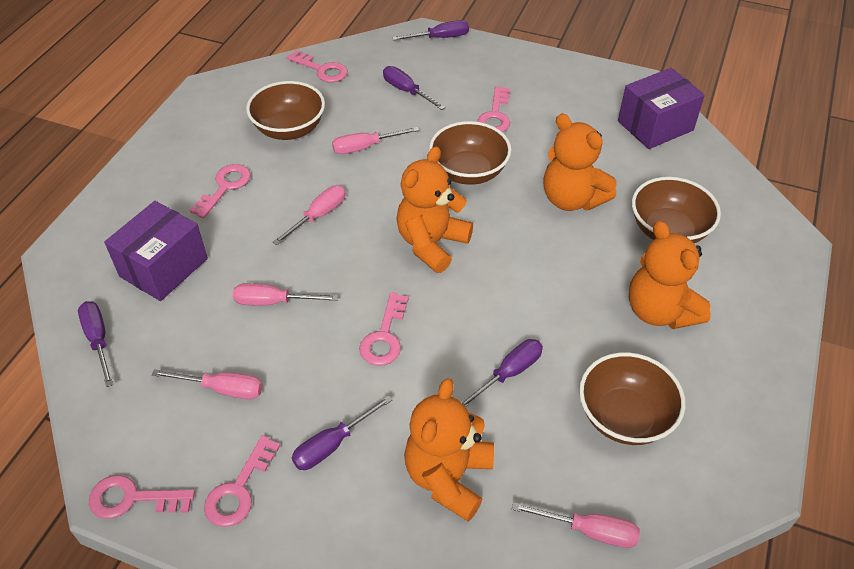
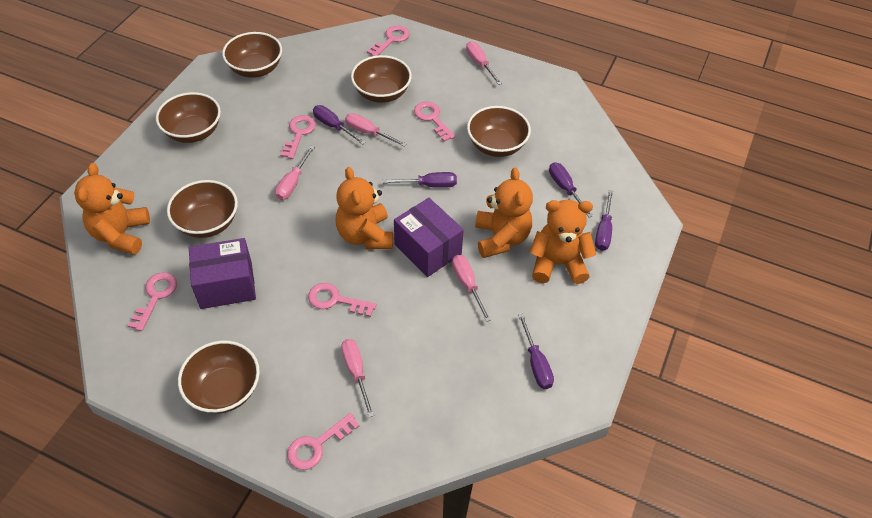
brown bowl: 4 -> 6

